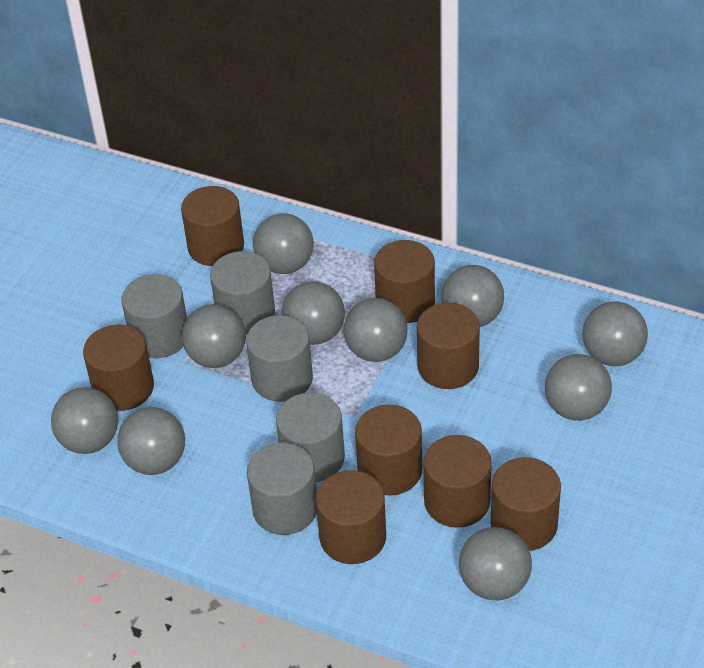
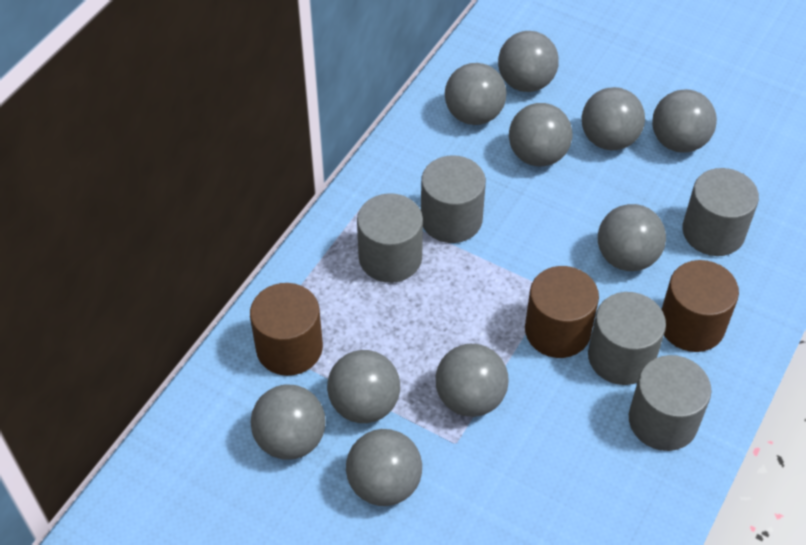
brown cylinder: 8 -> 3

